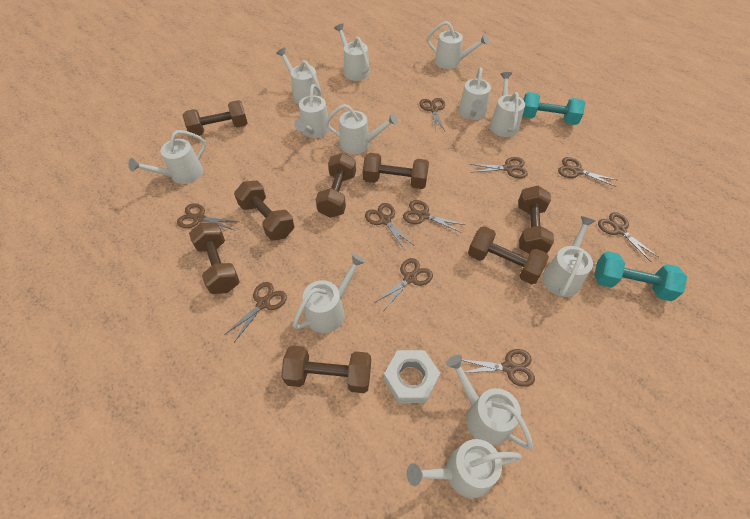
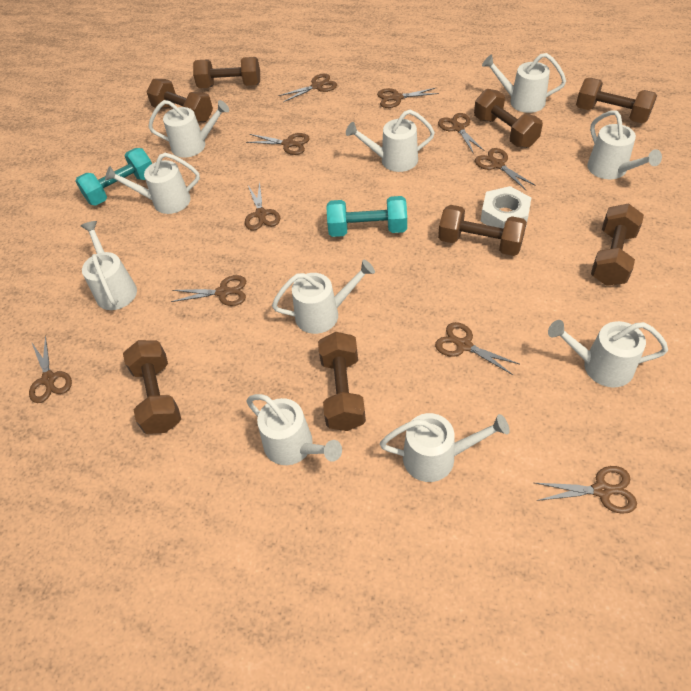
white watering can: 12 -> 10

